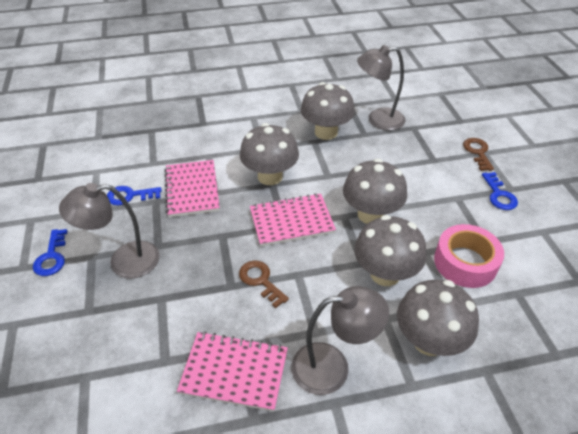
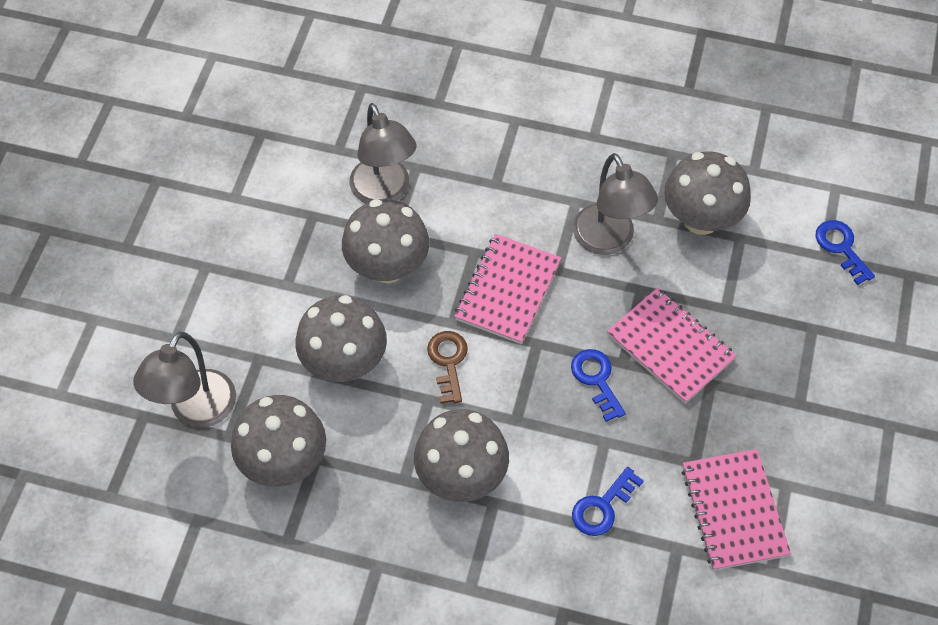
brown key: 2 -> 1
pink tape: 1 -> 0

